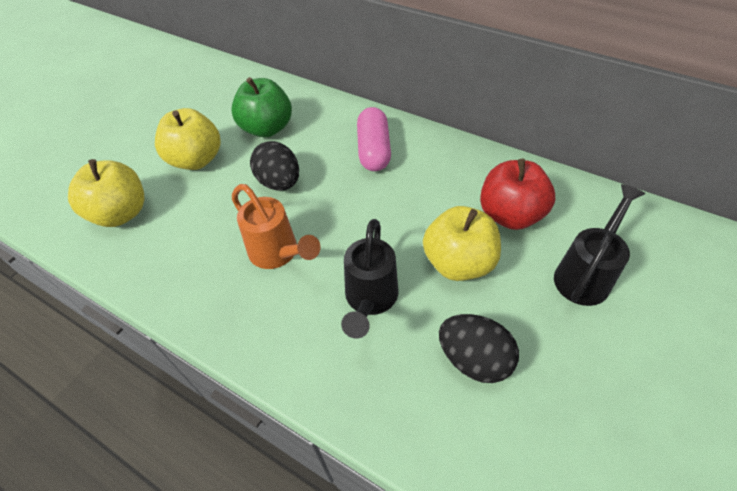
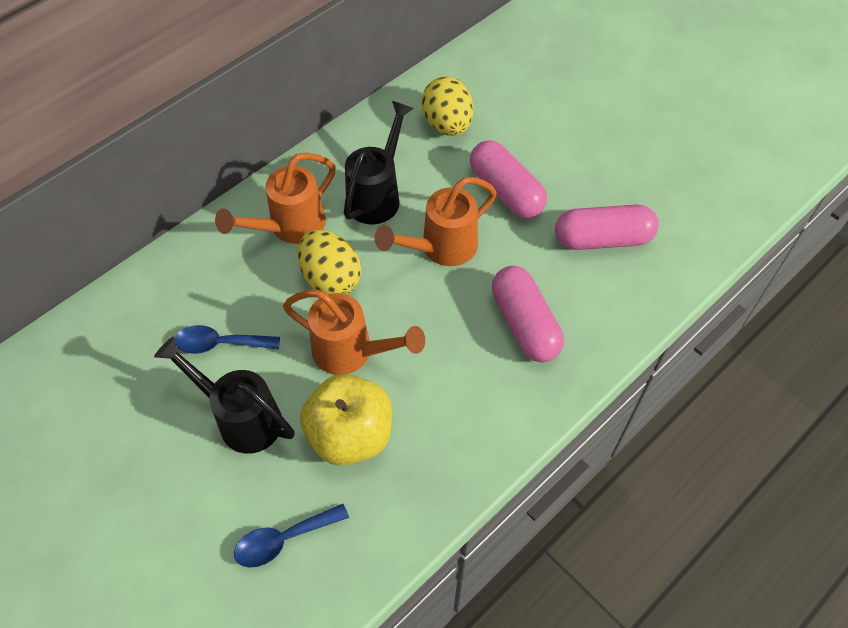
black egg: 2 -> 0
blue spoon: 0 -> 2
green apple: 1 -> 0
orange watering can: 1 -> 3
pink capsule: 1 -> 3
red apple: 1 -> 0
yellow apple: 3 -> 1
yellow egg: 0 -> 2

